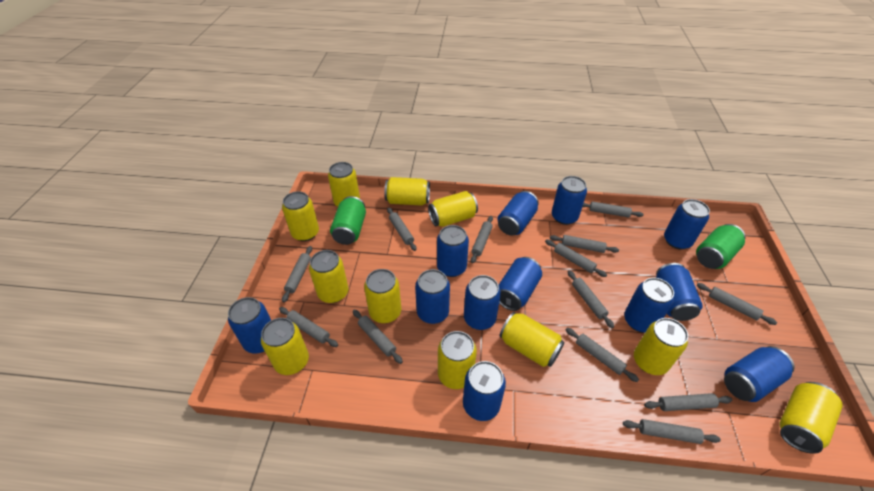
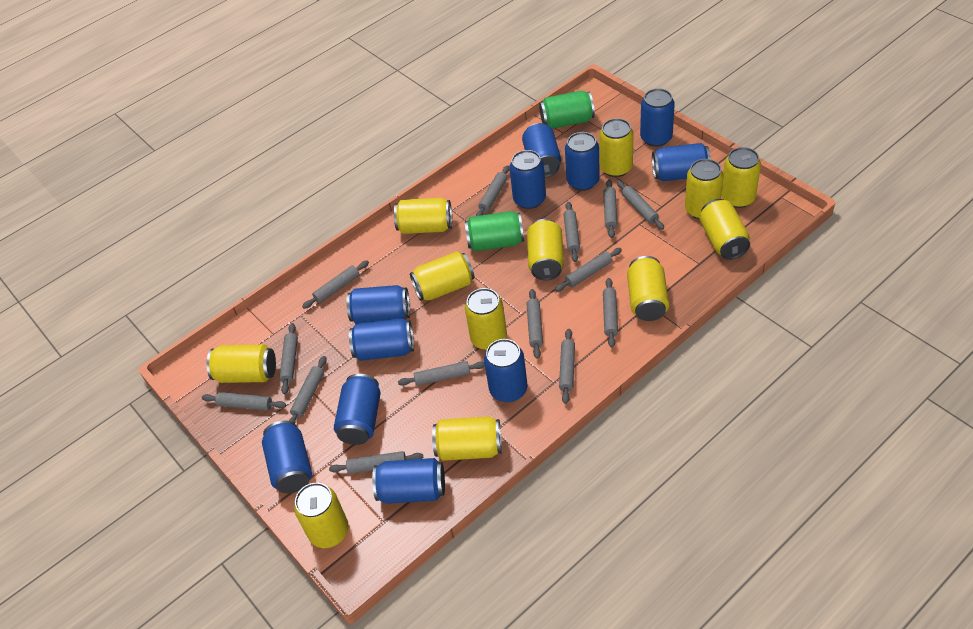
blue can: 12 -> 11
grey rolling pin: 13 -> 14
yellow can: 11 -> 12

